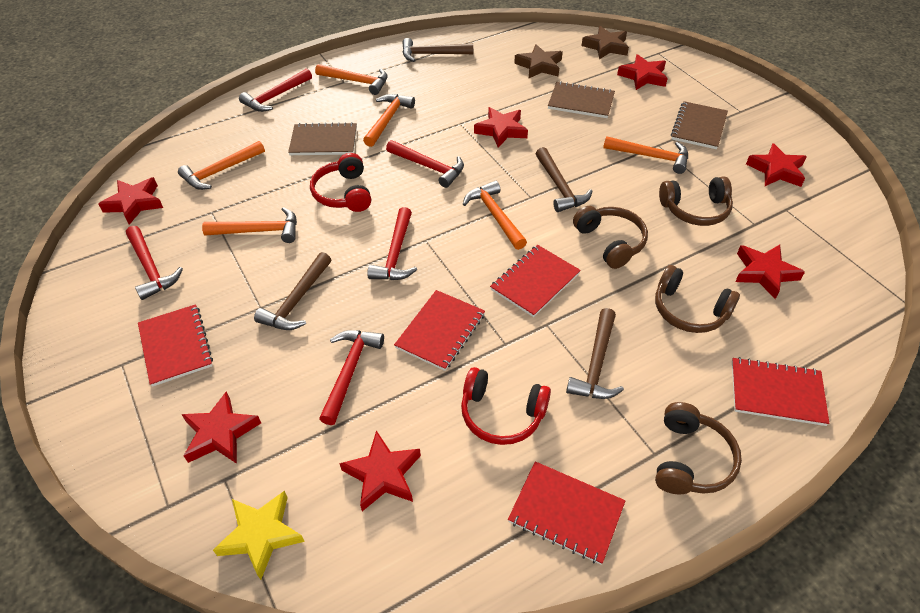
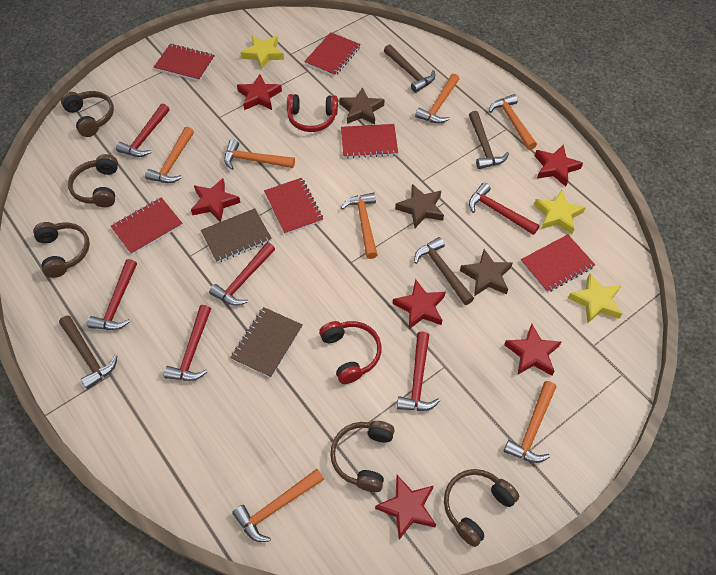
brown headphones: 4 -> 5
brown notebook: 3 -> 2
brown star: 2 -> 3
orange hammer: 6 -> 7
red hammer: 5 -> 6
red notebook: 5 -> 6
red star: 7 -> 6
yellow star: 1 -> 3

